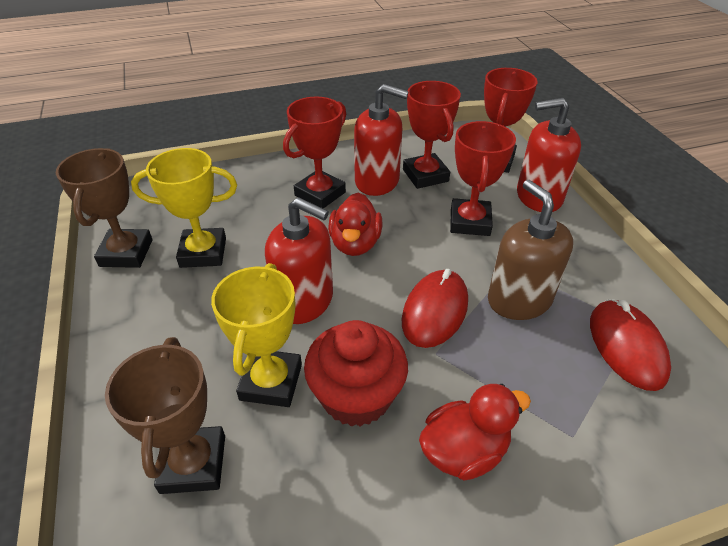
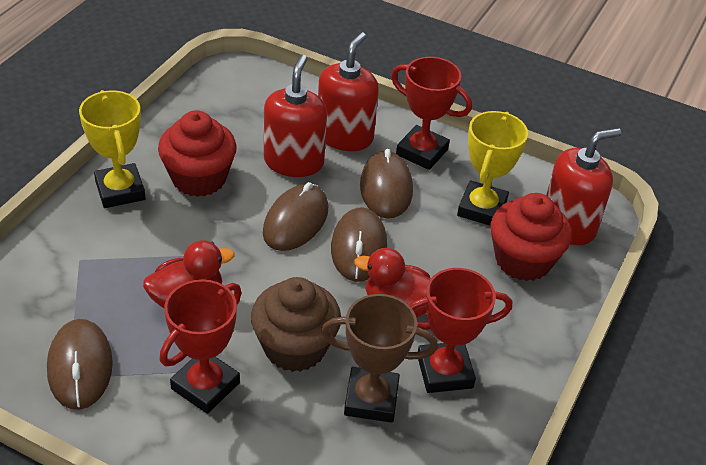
brown cupcake: 0 -> 1
brown mouse: 0 -> 4
brown soap dispenser: 1 -> 0
brown trophy: 2 -> 1
red cupcake: 1 -> 2
red mouse: 2 -> 0
red trophy: 4 -> 3

